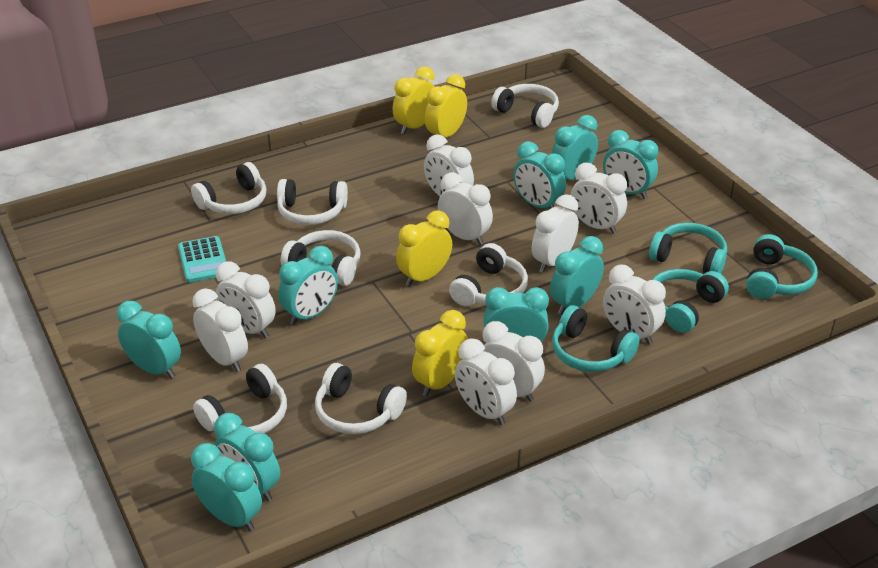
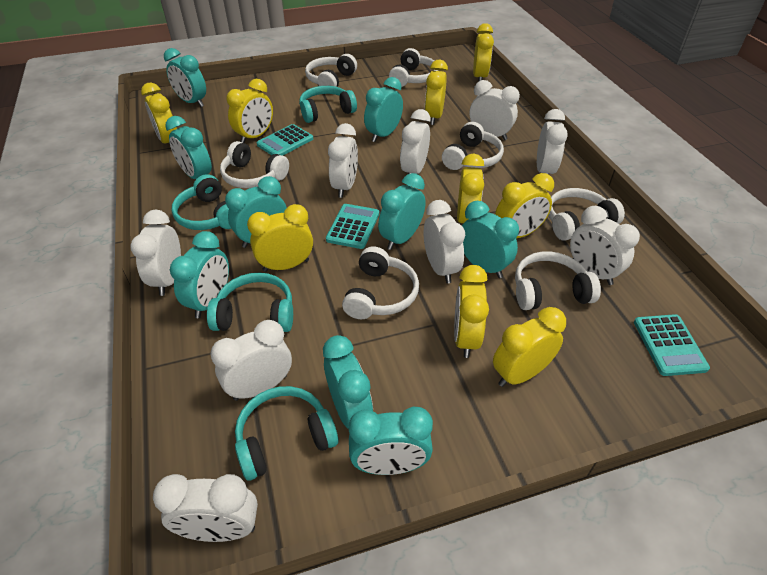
turquoise calculator: 1 -> 3
yellow clock: 4 -> 9

